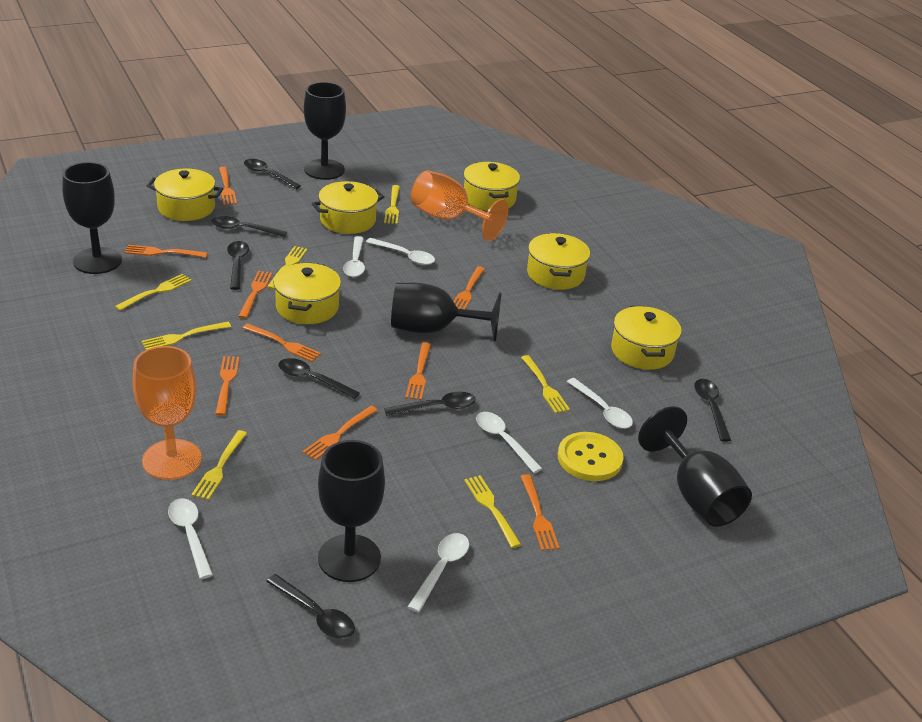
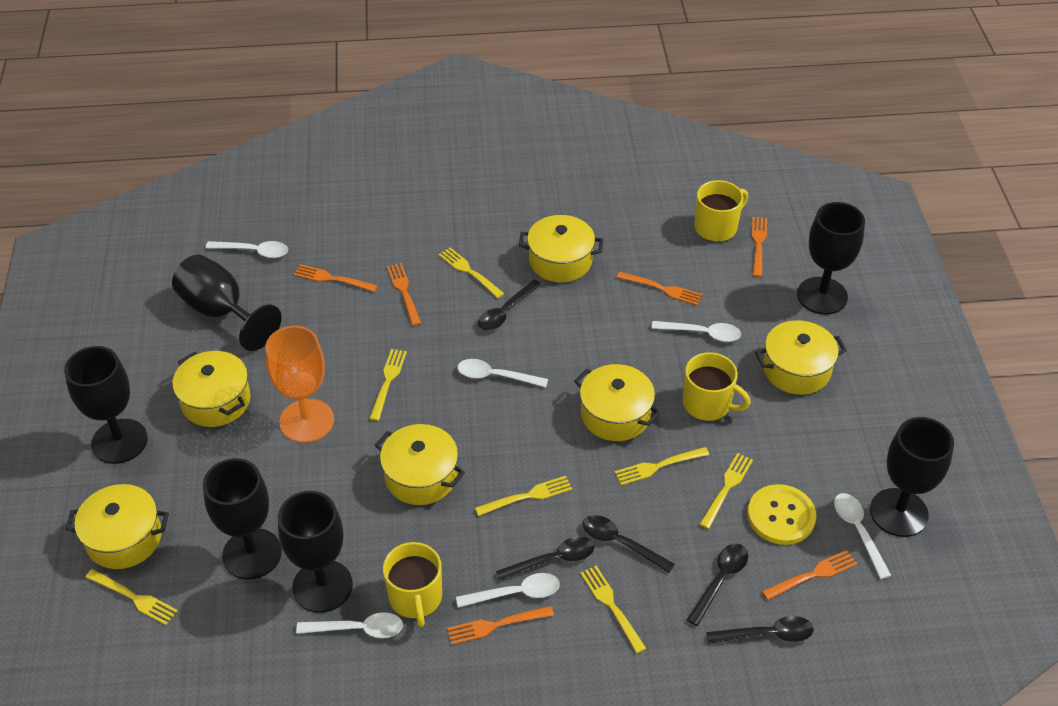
black goblet: 5 -> 6
black spoon: 7 -> 5
orange fork: 9 -> 6
orange goblet: 2 -> 1
yellow mug: 0 -> 3

